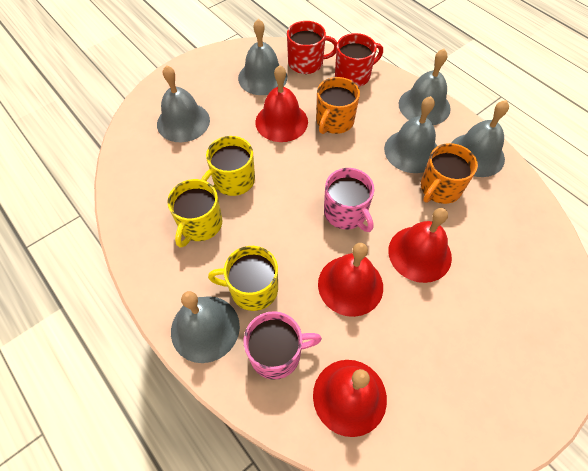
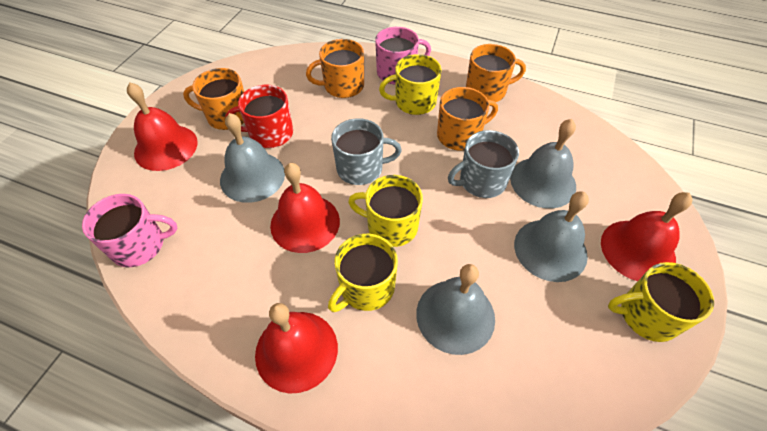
grey bell: 6 -> 4
grey mug: 0 -> 2
orange mug: 2 -> 4
red mug: 2 -> 1
yellow mug: 3 -> 4

